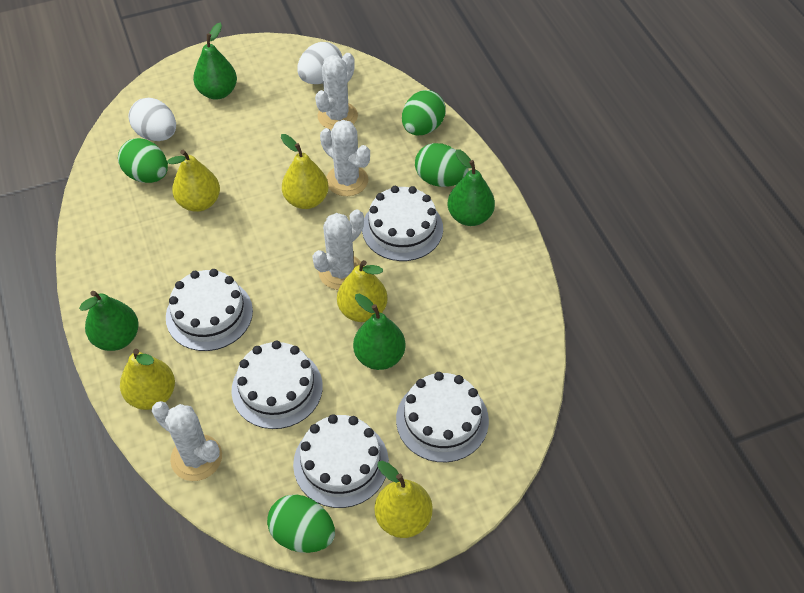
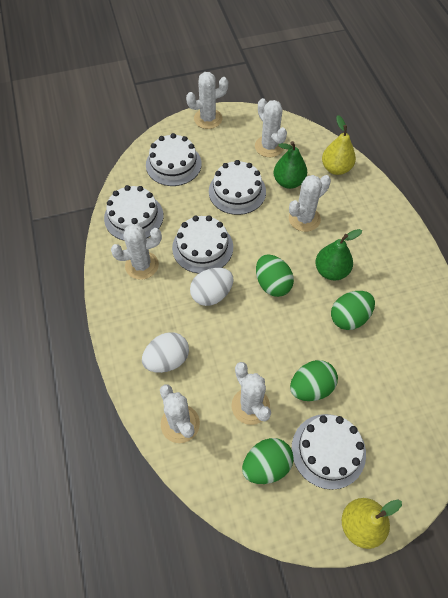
green pear: 4 -> 2
white cactus: 4 -> 6
yellow pear: 5 -> 2

